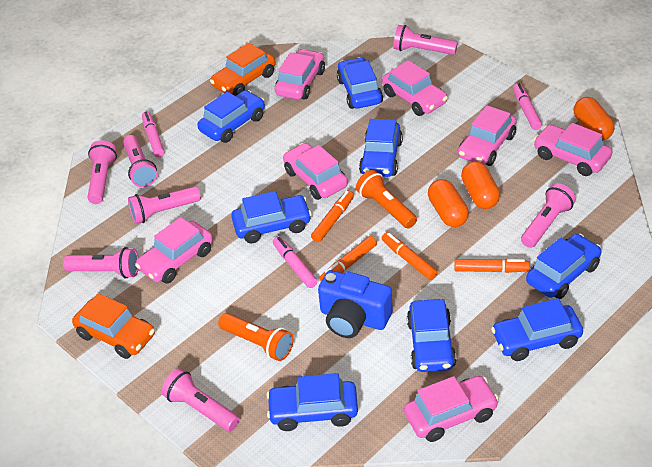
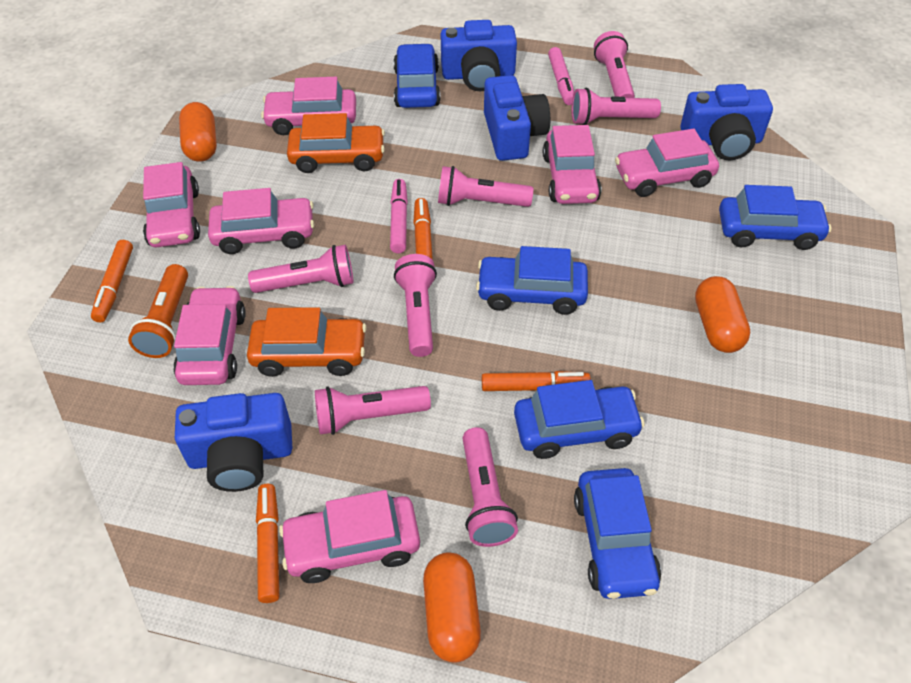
blue camera: 1 -> 4
blue car: 8 -> 5
orange flashlight: 2 -> 1
pink marker: 3 -> 2

